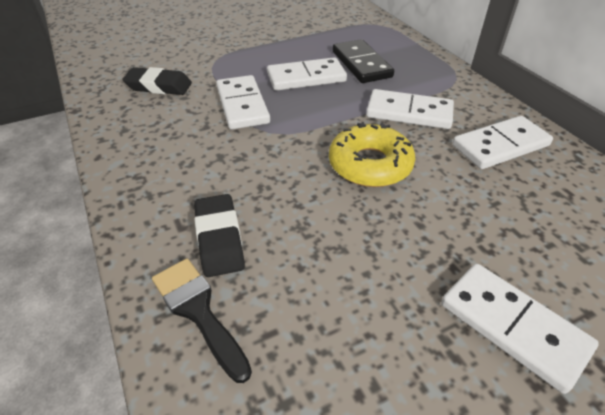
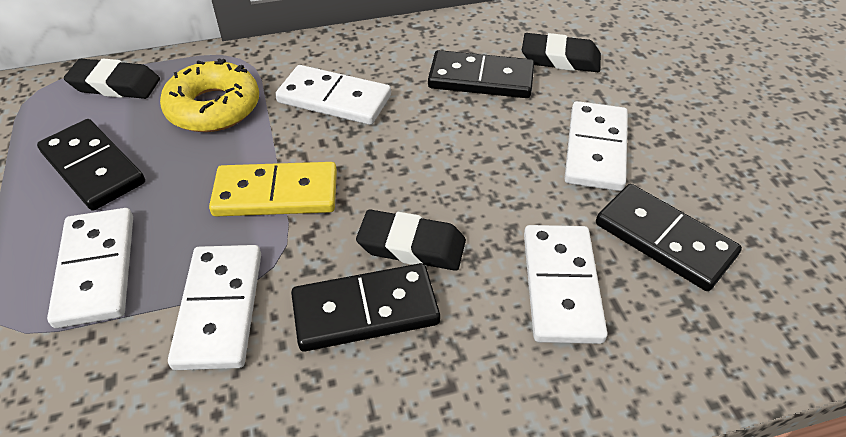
black brush: 1 -> 0
black domino: 1 -> 4
black eraser: 2 -> 3
yellow domino: 0 -> 1

